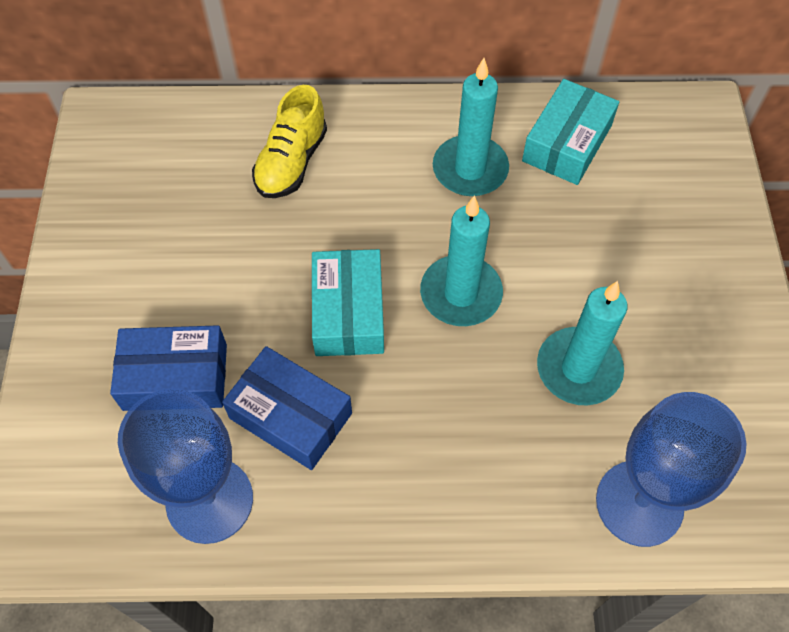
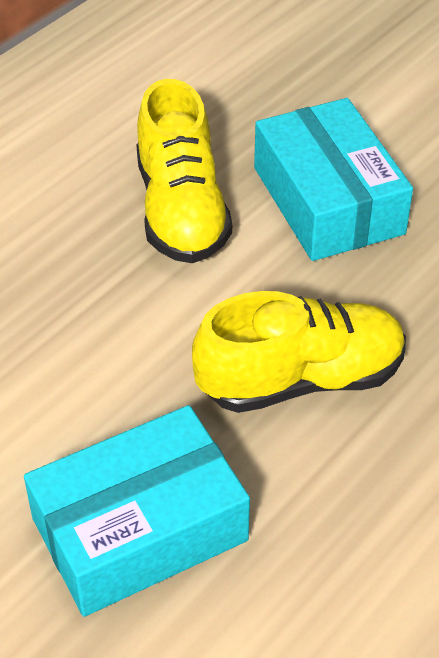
blue box: 2 -> 0
blue goblet: 2 -> 0
turquoise candle: 3 -> 0
yellow shoe: 1 -> 2

